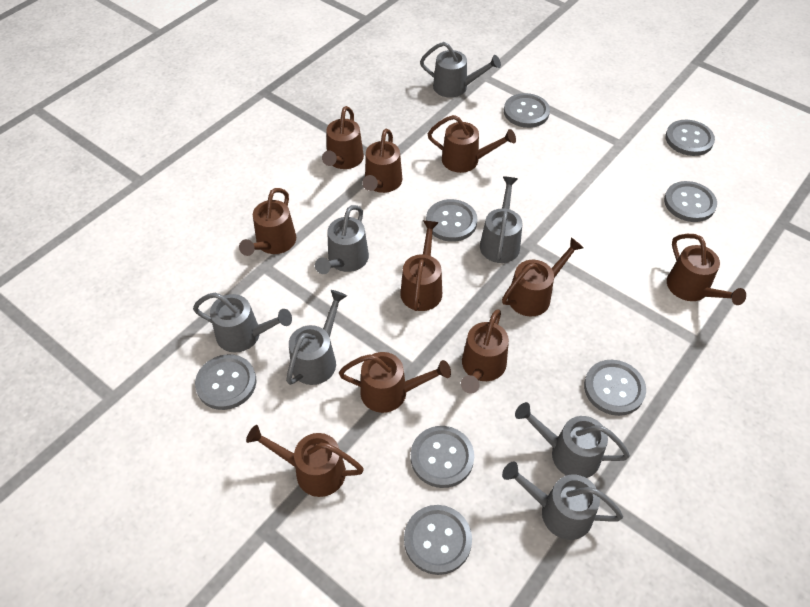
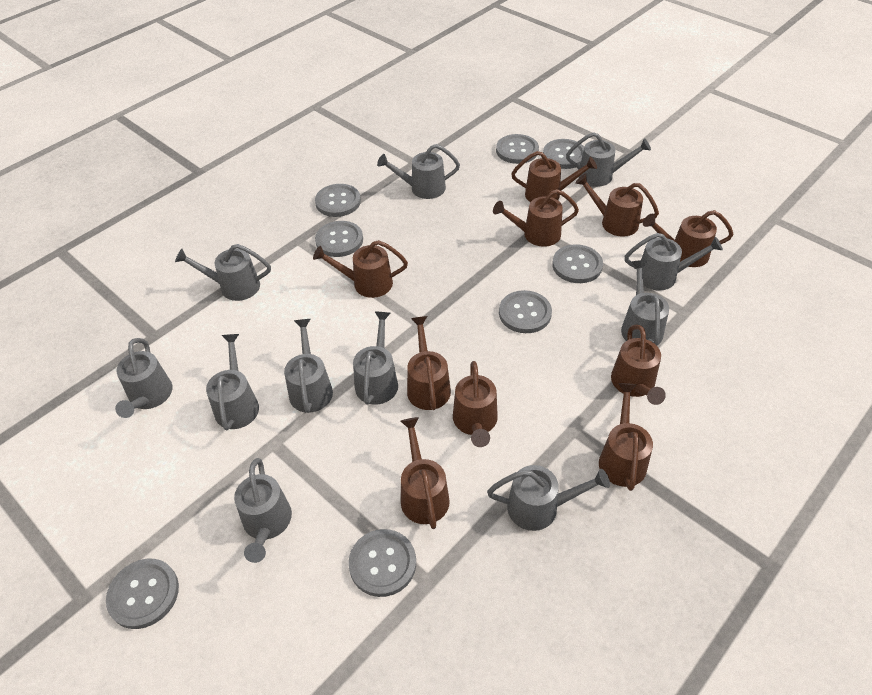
grey watering can: 7 -> 11

